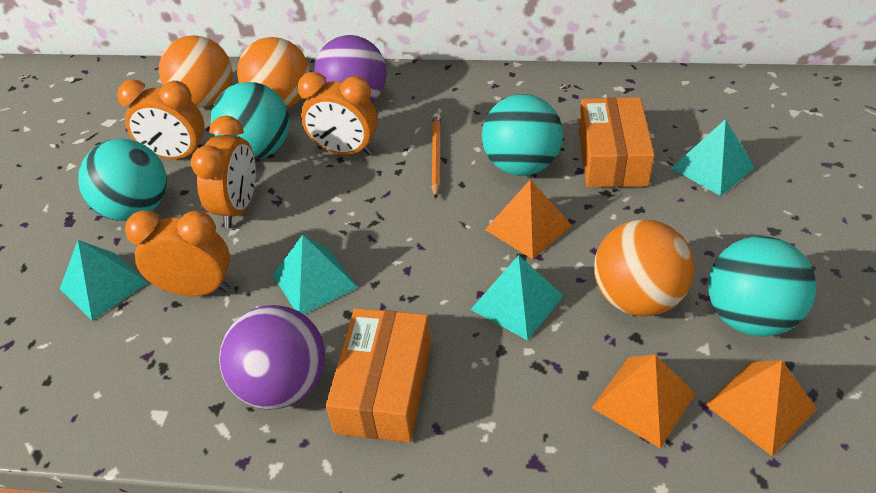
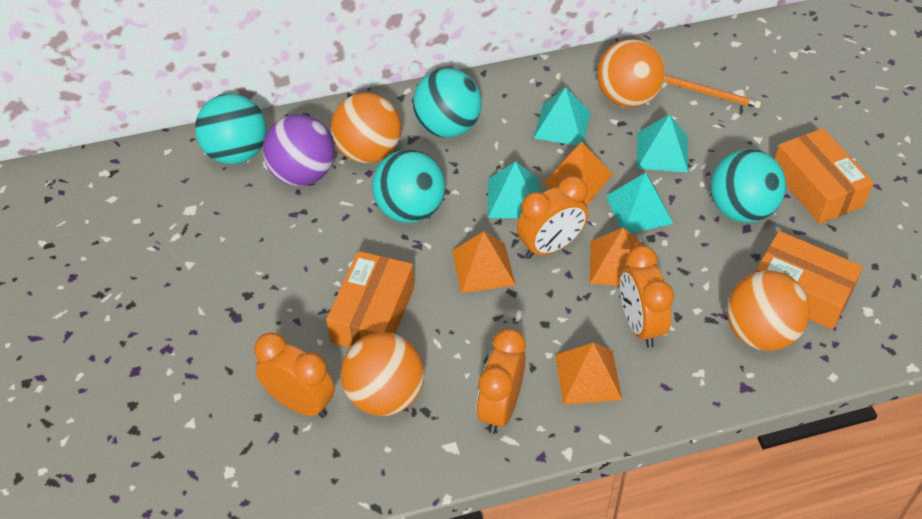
orange ball: 3 -> 4
orange box: 2 -> 3
orange pyramid: 3 -> 4
purple ball: 2 -> 1

